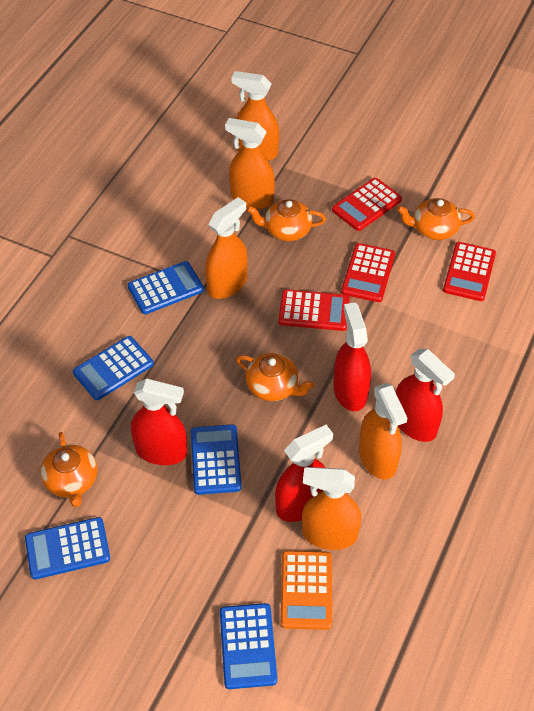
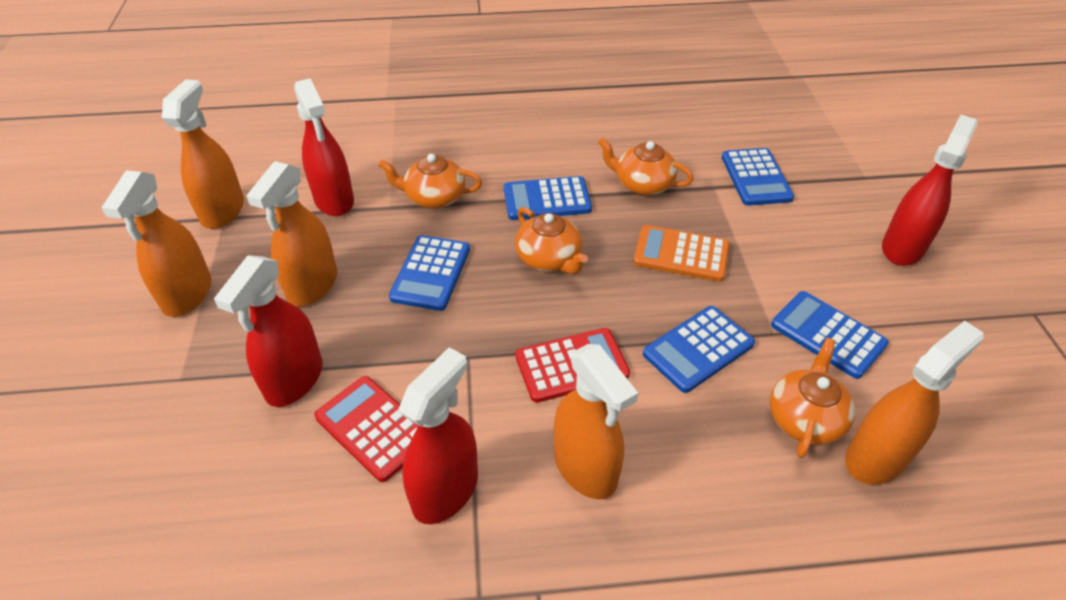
red calculator: 4 -> 2

